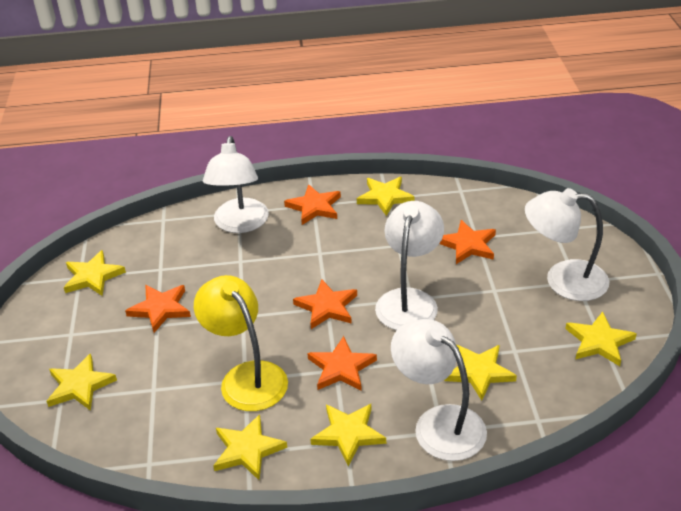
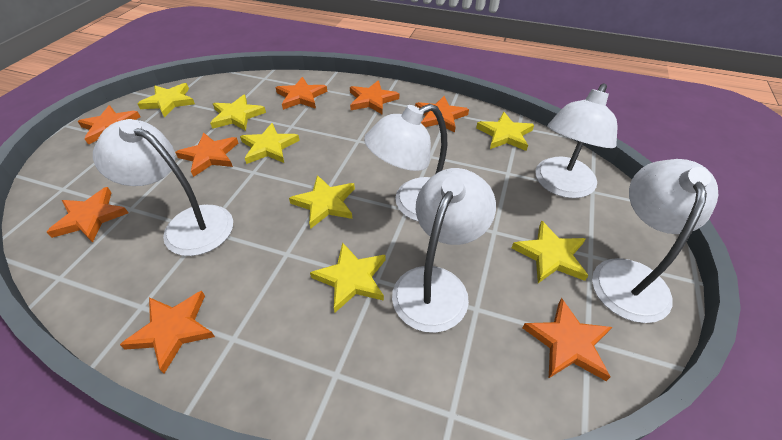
orange star: 5 -> 8
white lamp: 4 -> 5
yellow lamp: 1 -> 0

